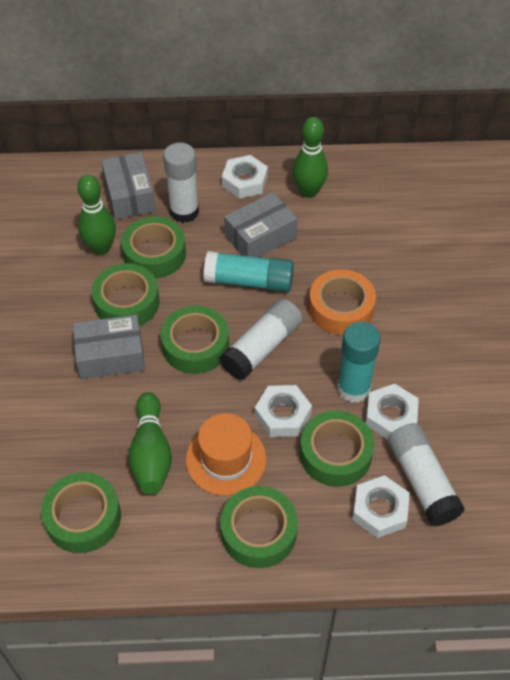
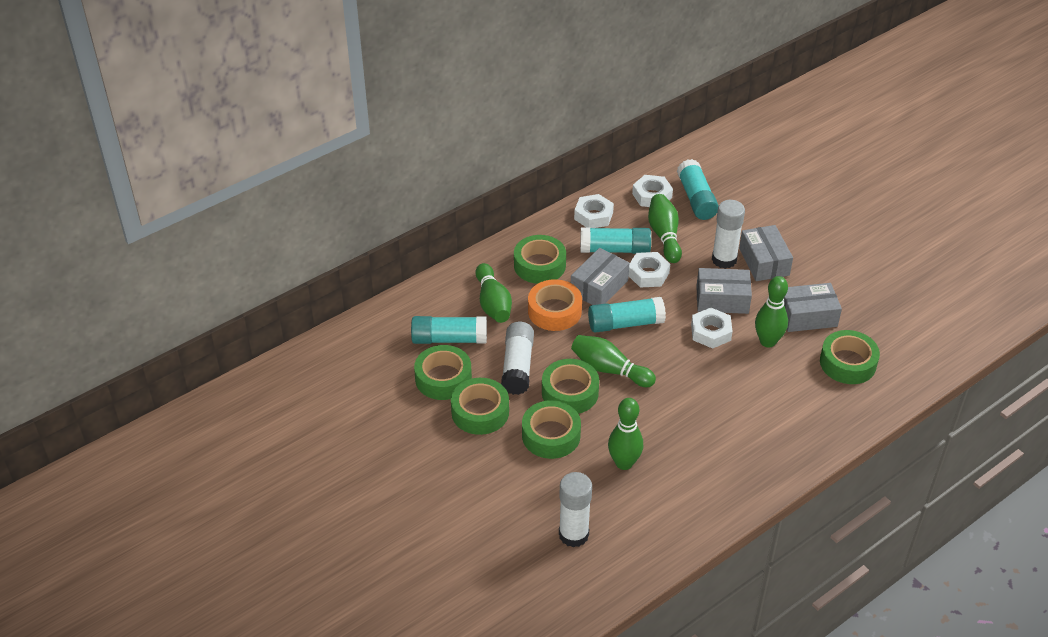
green bowling pin: 3 -> 5
grey box: 3 -> 4
orange hat: 1 -> 0
turquoise glue stick: 2 -> 4

